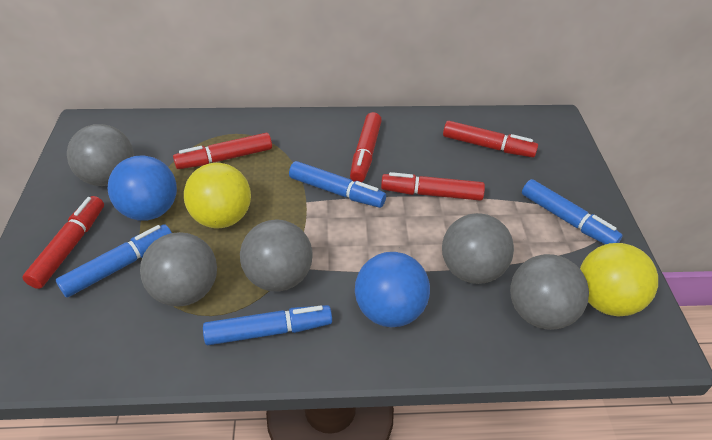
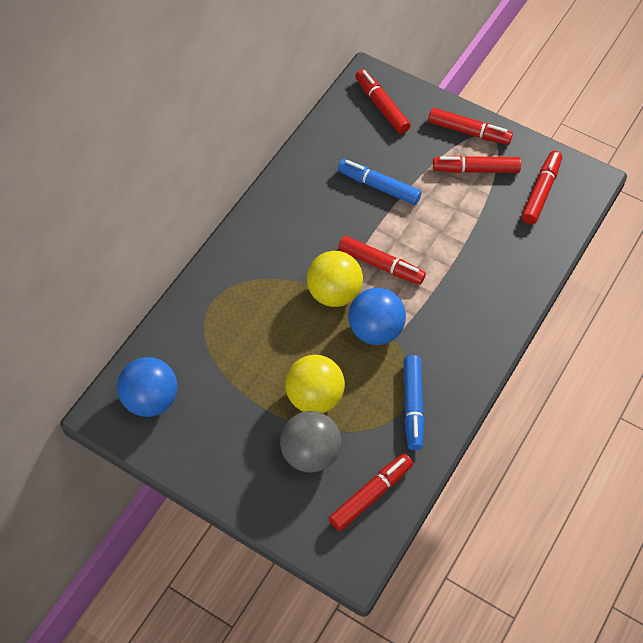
blue marker: 4 -> 2
grey ball: 5 -> 1
red marker: 5 -> 6

